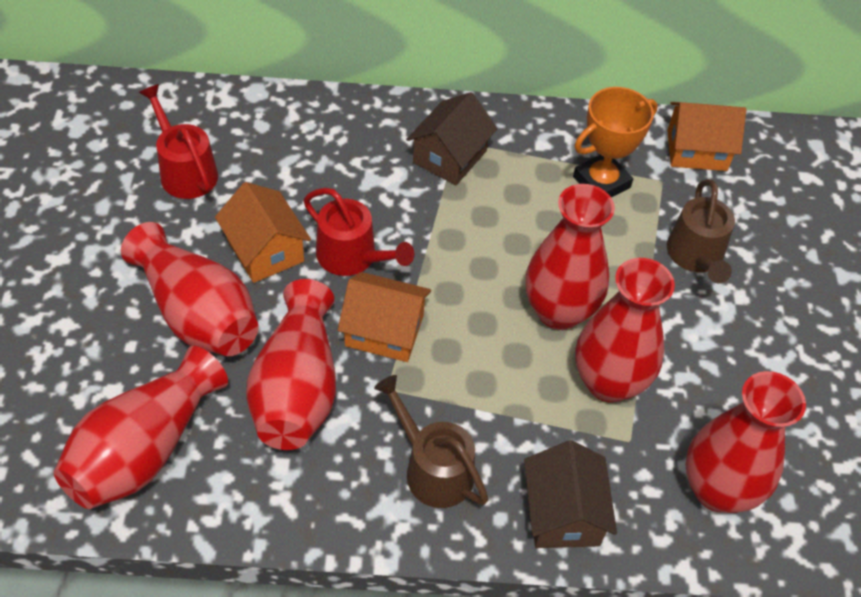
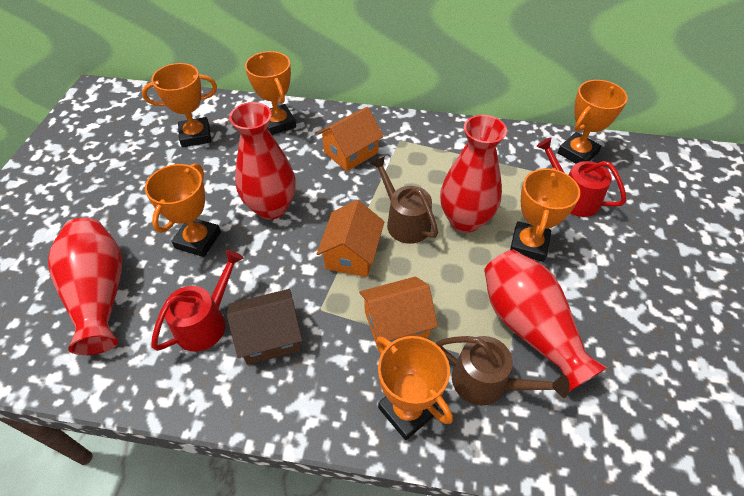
brown house: 2 -> 1
orange trophy: 1 -> 6
red vase: 6 -> 4

